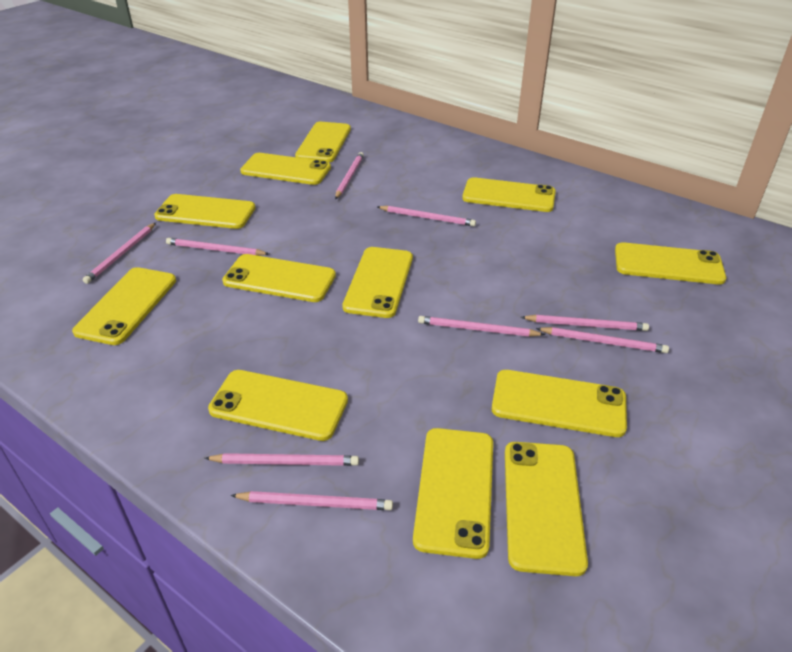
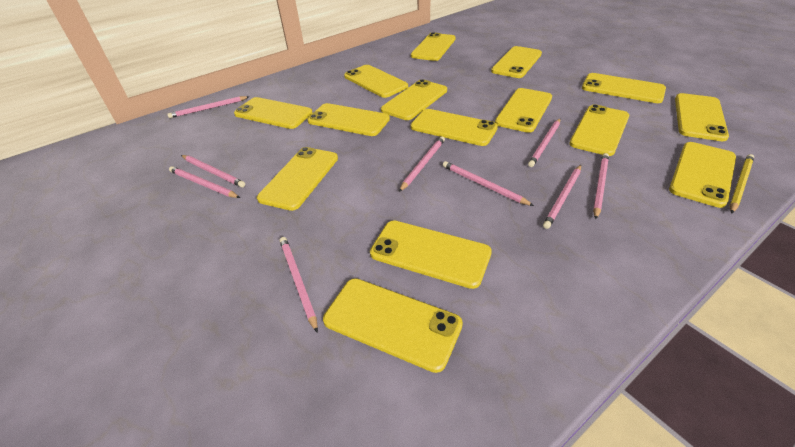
yellow pencil: 0 -> 1
yellow phone: 12 -> 15

